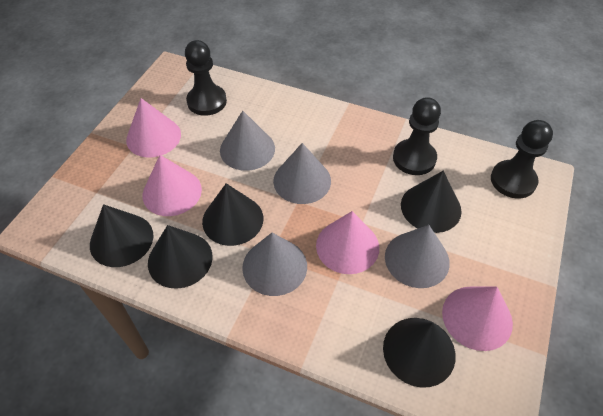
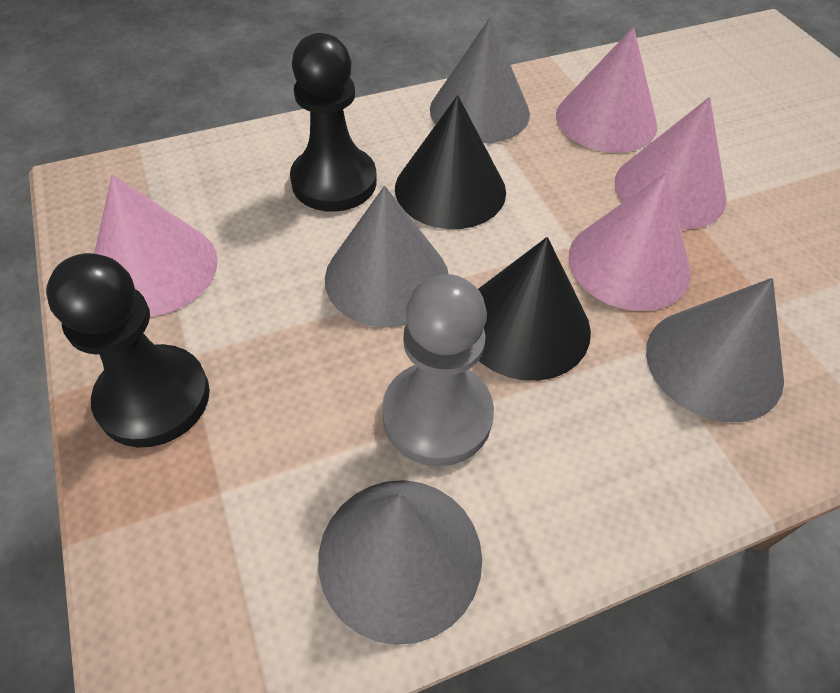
black cone: 5 -> 2
black pawn: 3 -> 2
grey pawn: 0 -> 1

